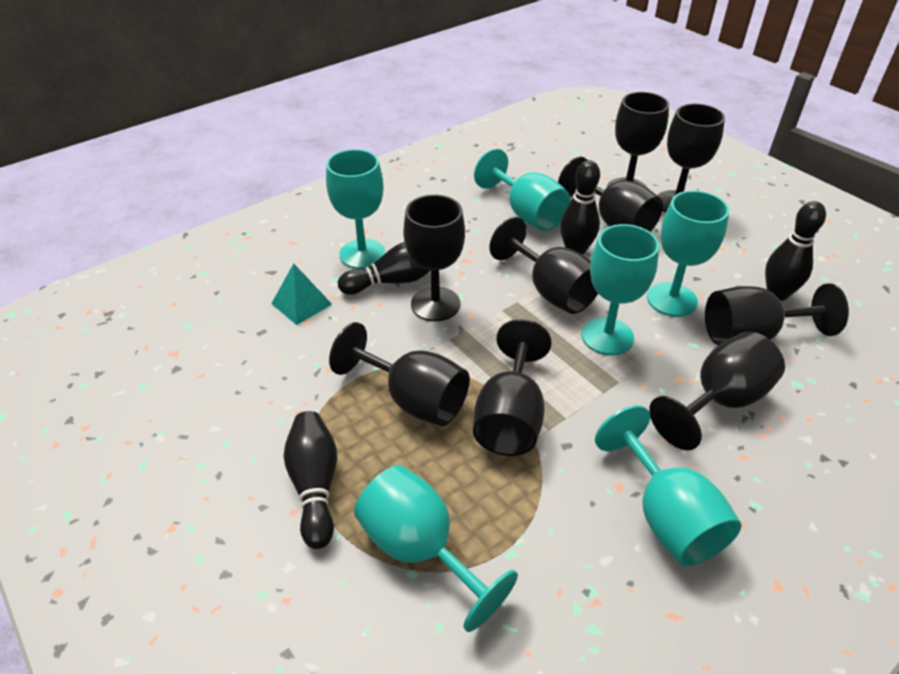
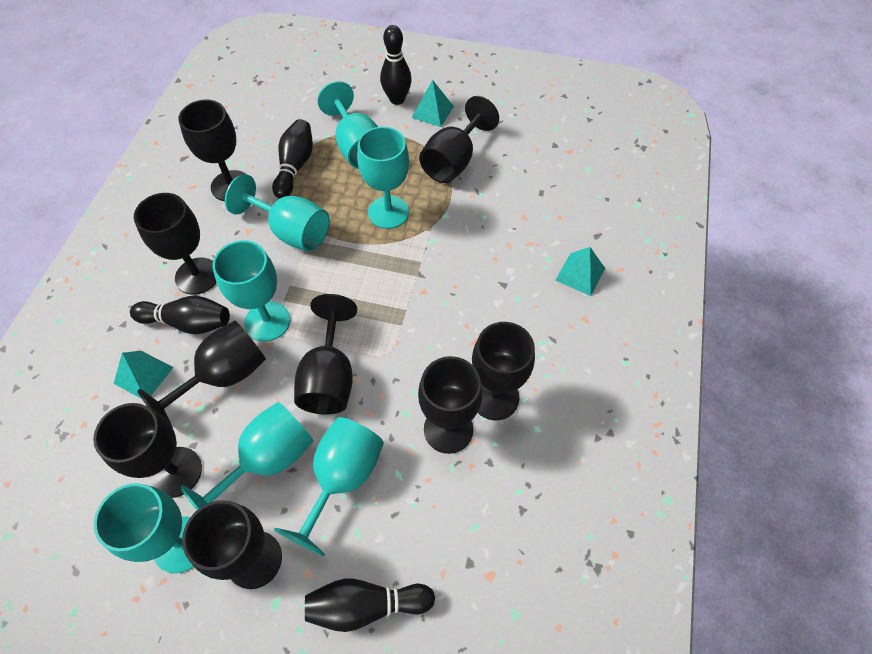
turquoise goblet: 6 -> 7
turquoise pyramid: 1 -> 3

